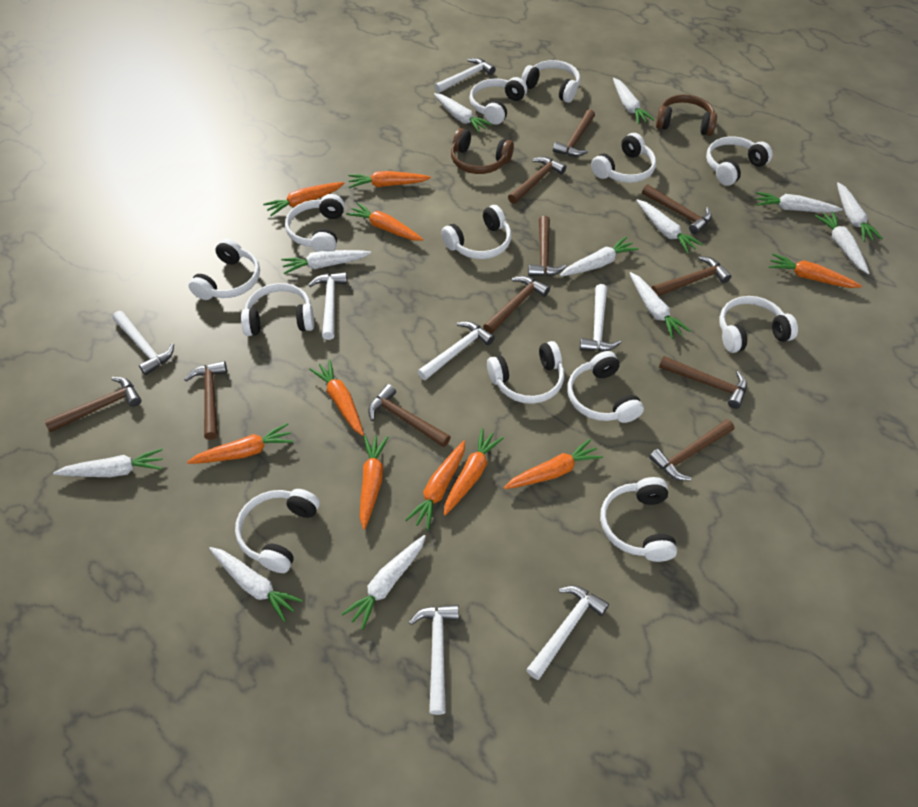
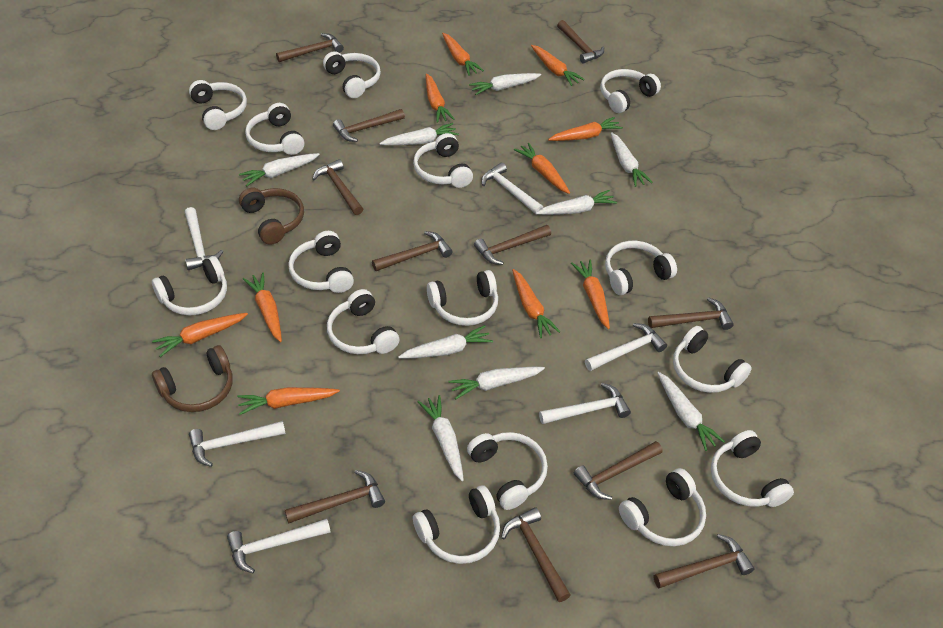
white carrot: 12 -> 9
white hammer: 7 -> 6
white headphones: 13 -> 15

